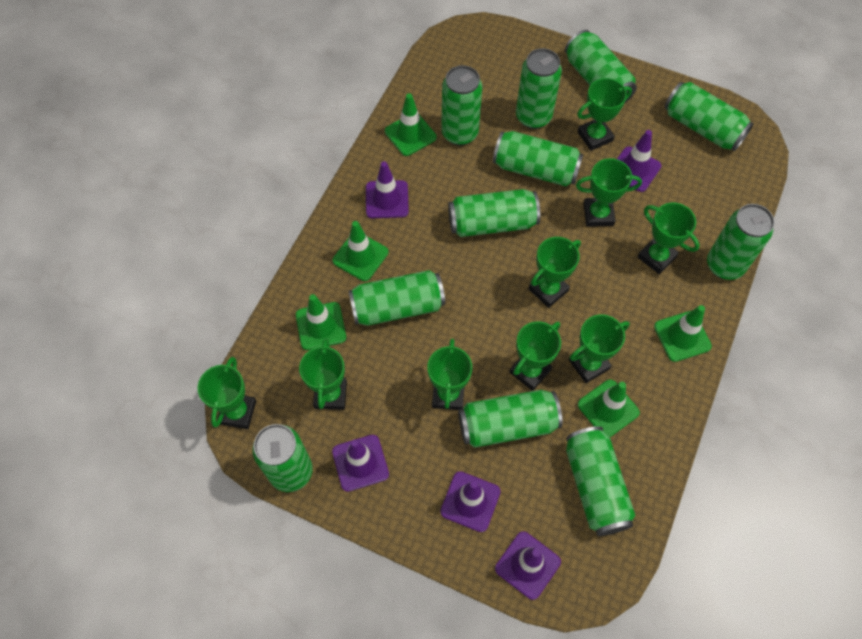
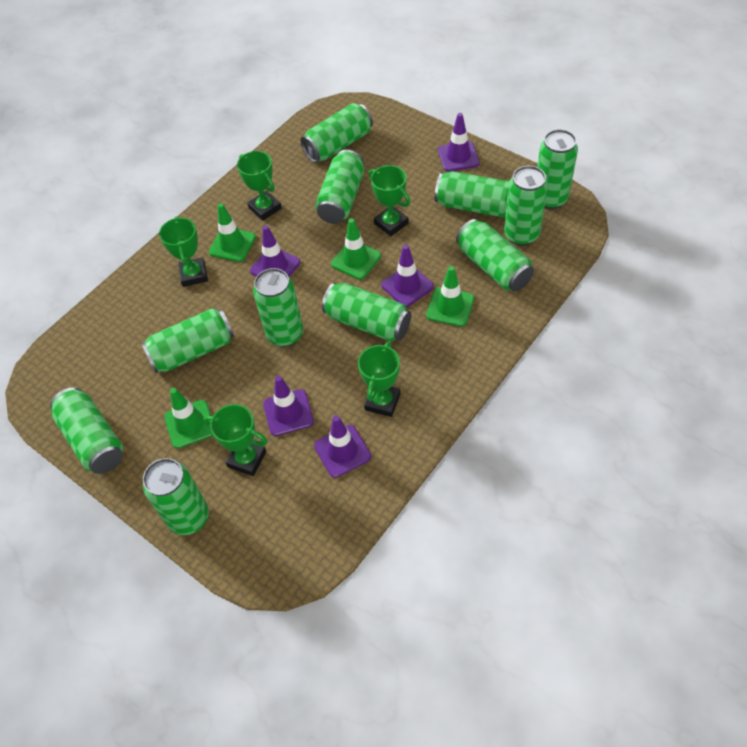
green traffic cone: 5 -> 4
green trophy: 9 -> 5

